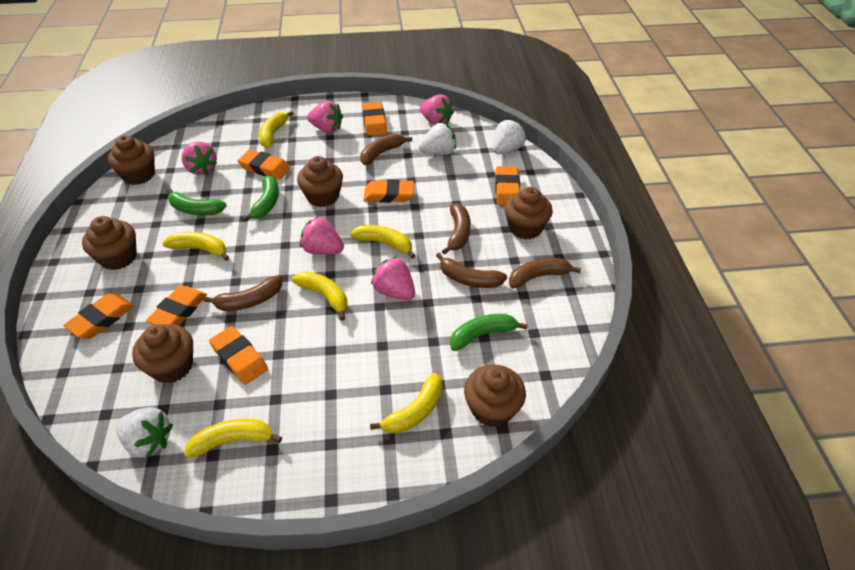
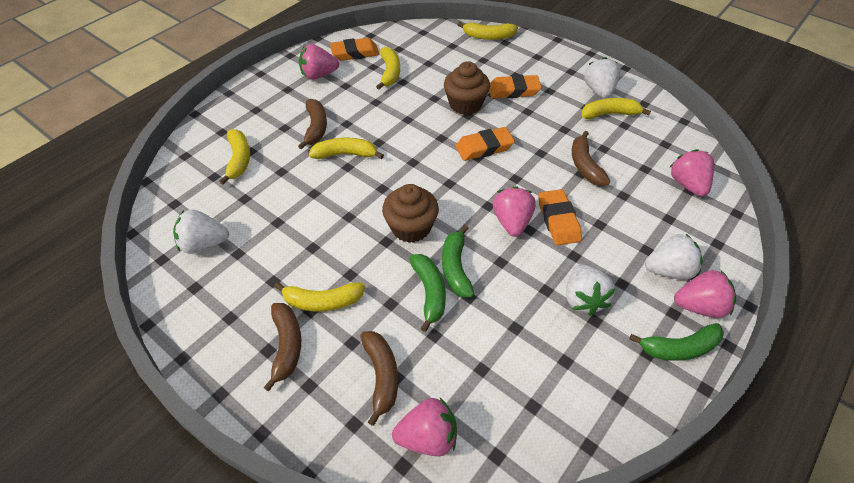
brown banana: 5 -> 4
brown cupcake: 6 -> 2
orange eraser: 7 -> 4
white strawberry: 3 -> 4

